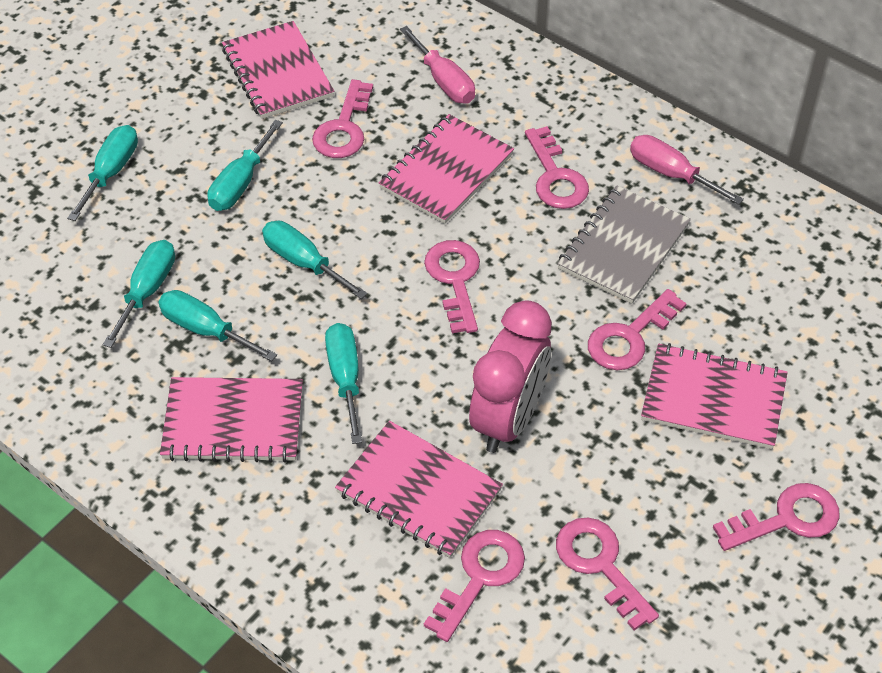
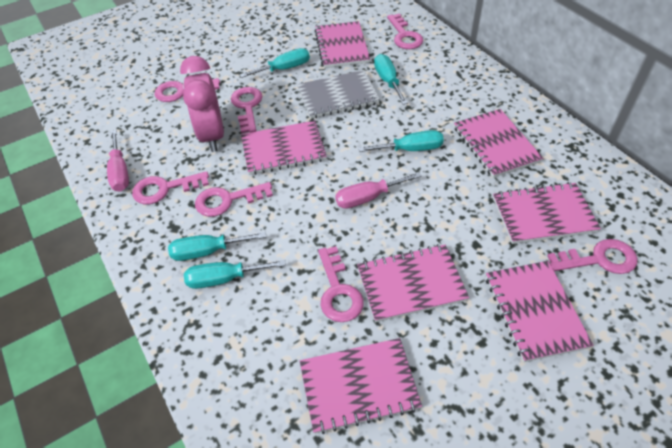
pink notebook: 5 -> 7
turquoise screwdriver: 6 -> 5

